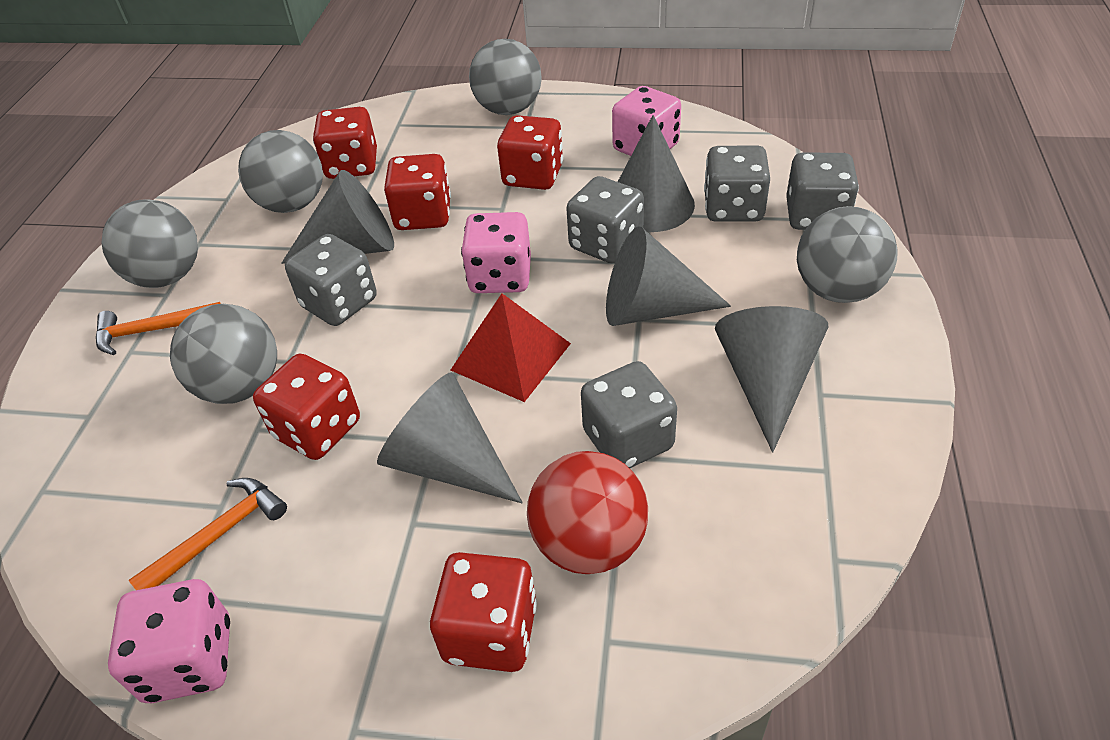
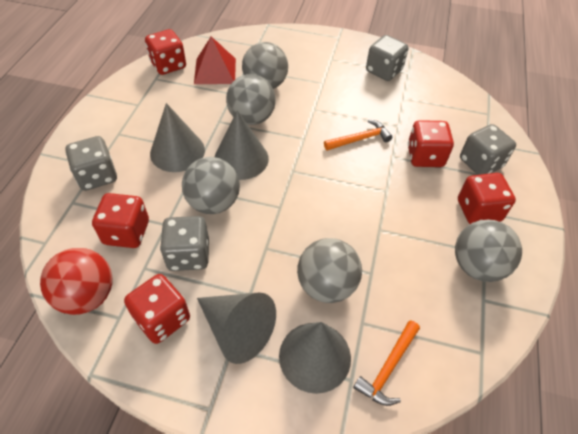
grey cone: 5 -> 4
grey dice: 5 -> 4
pink dice: 3 -> 0

